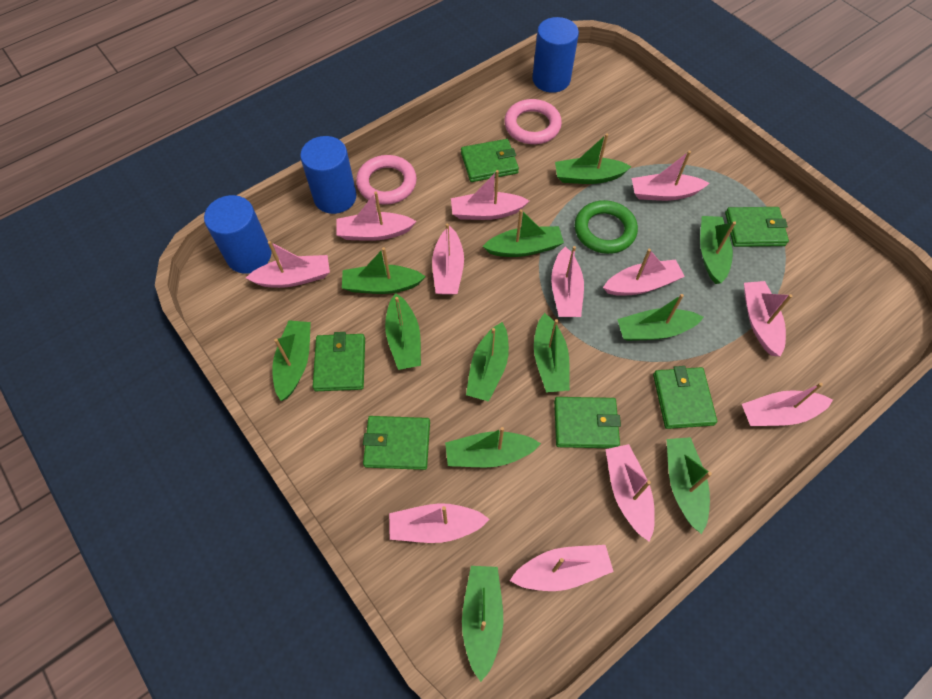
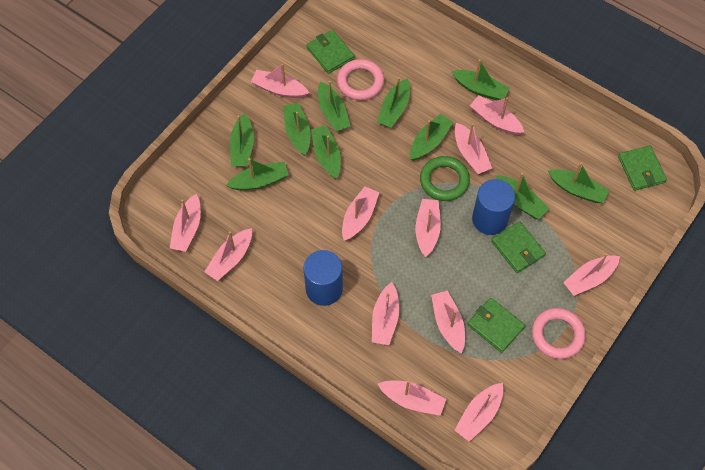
blue cylinder: 3 -> 2
green boat: 12 -> 10
green wallet: 6 -> 4

